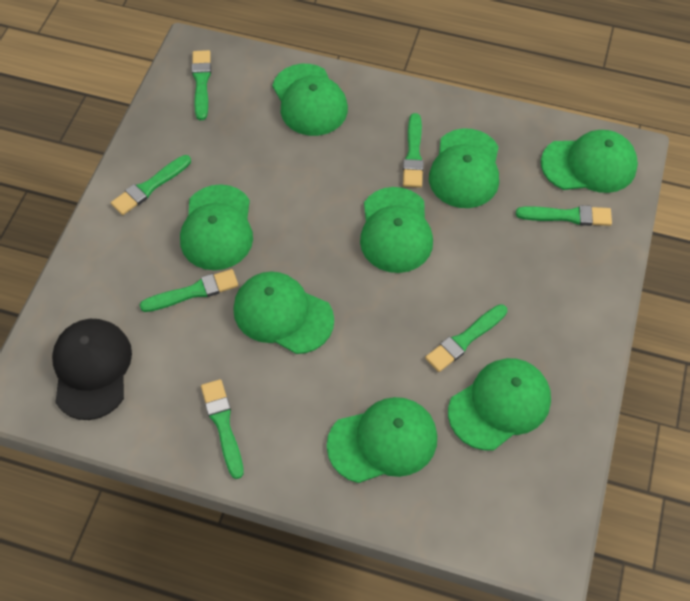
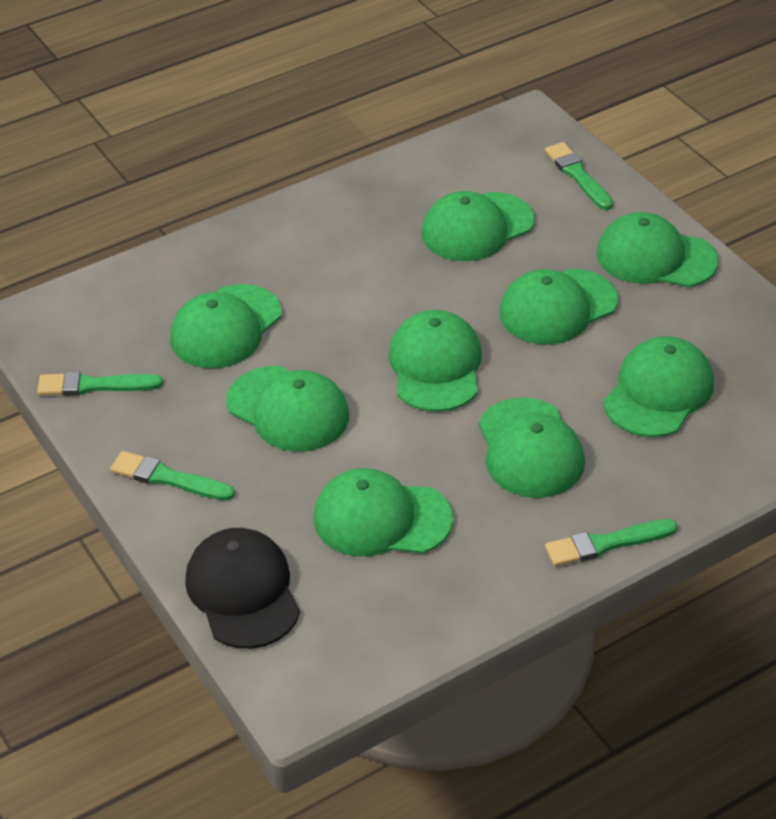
green brush: 7 -> 4
green cap: 8 -> 9

